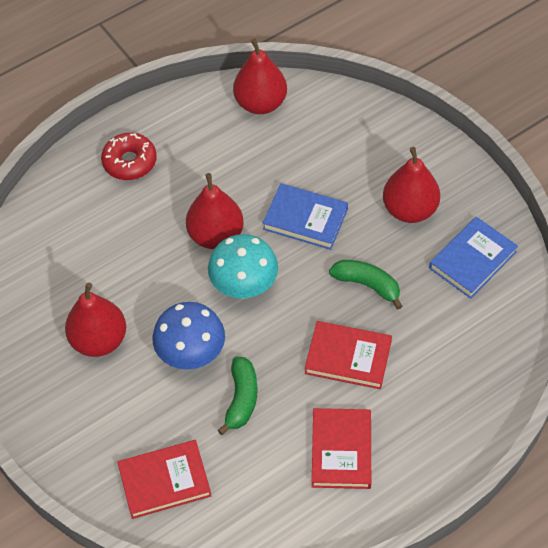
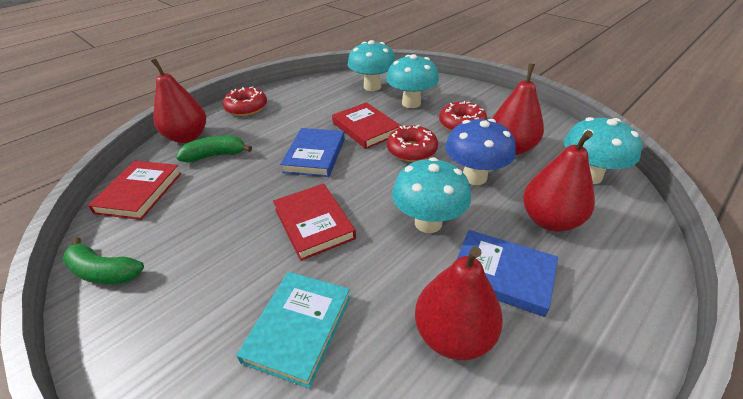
red donut: 1 -> 3
turquoise book: 0 -> 1
turquoise mushroom: 1 -> 4

